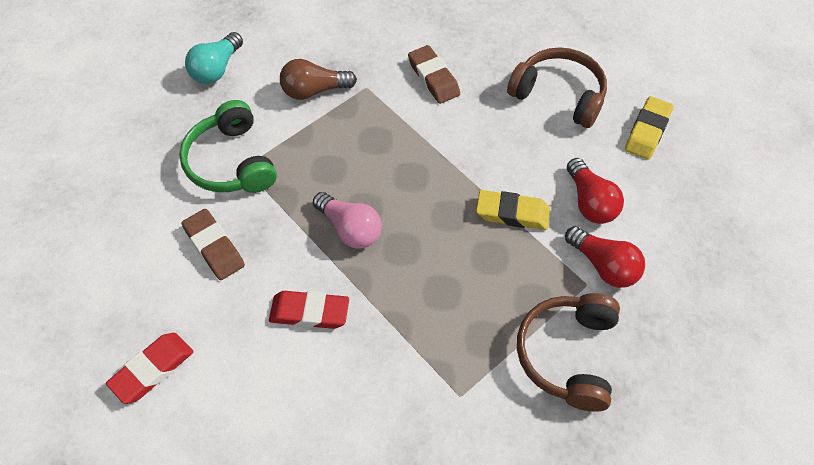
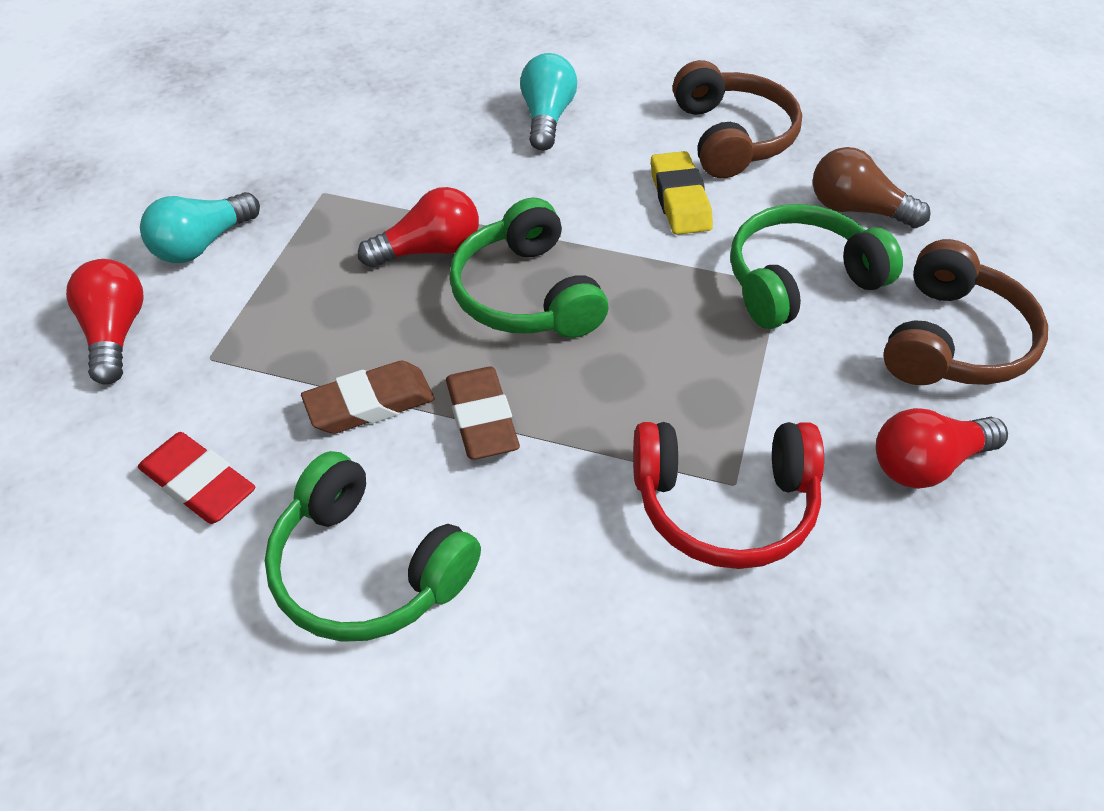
green headphones: 1 -> 3
pink light bulb: 1 -> 0
red eraser: 2 -> 1
red headphones: 0 -> 1
red light bulb: 2 -> 3
turquoise light bulb: 1 -> 2
yellow eraser: 2 -> 1

